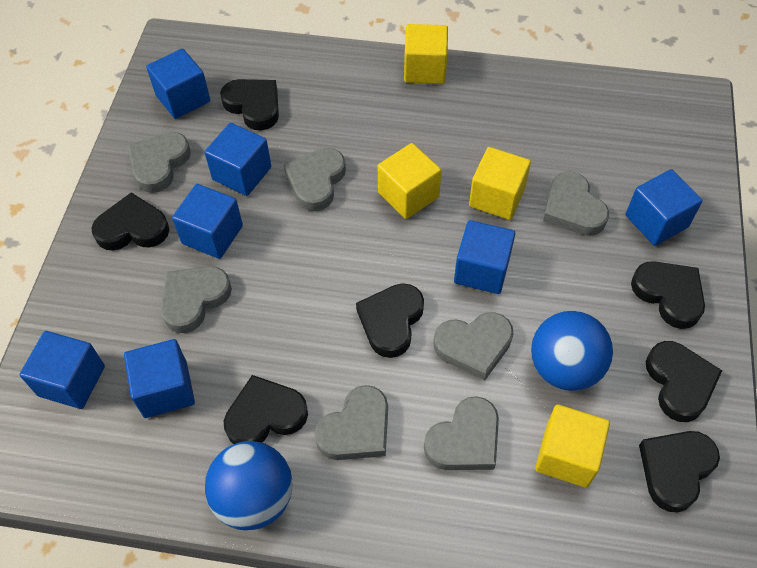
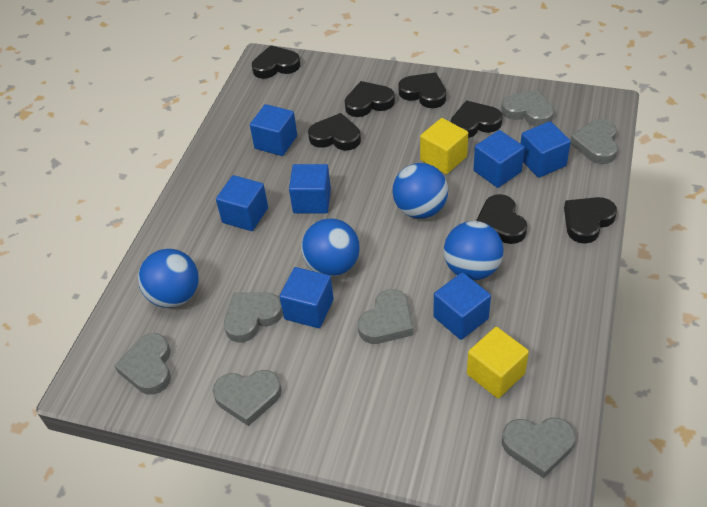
blue ball: 2 -> 4
yellow cube: 4 -> 2

